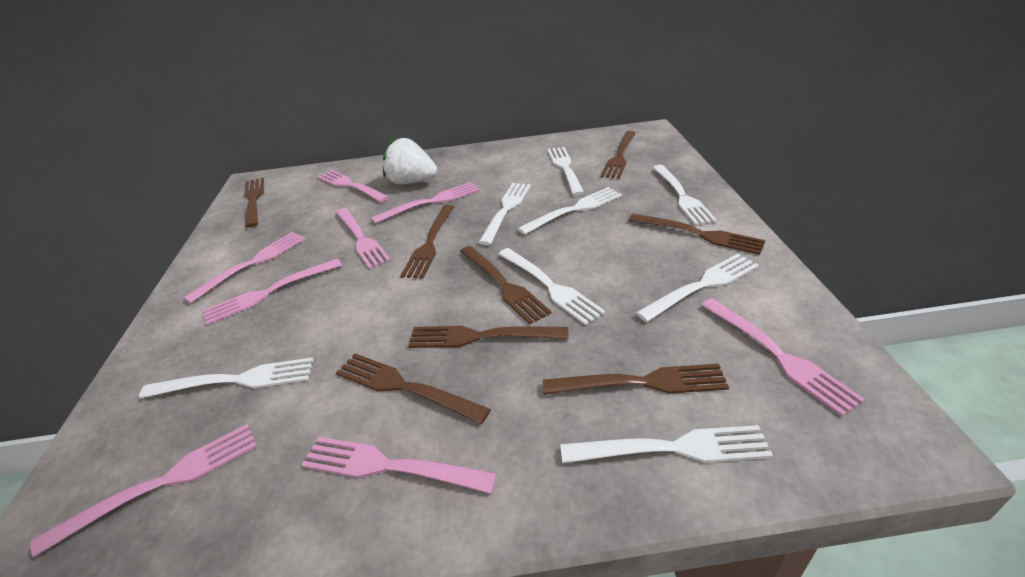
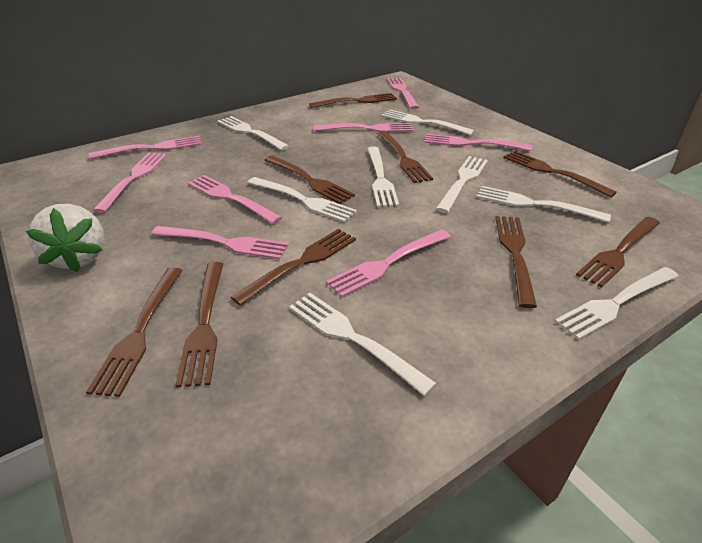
brown fork: 8 -> 9

